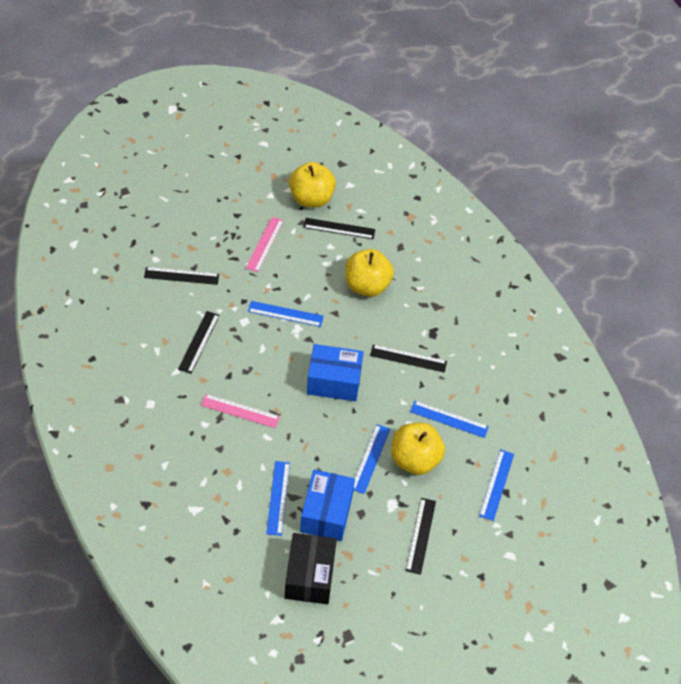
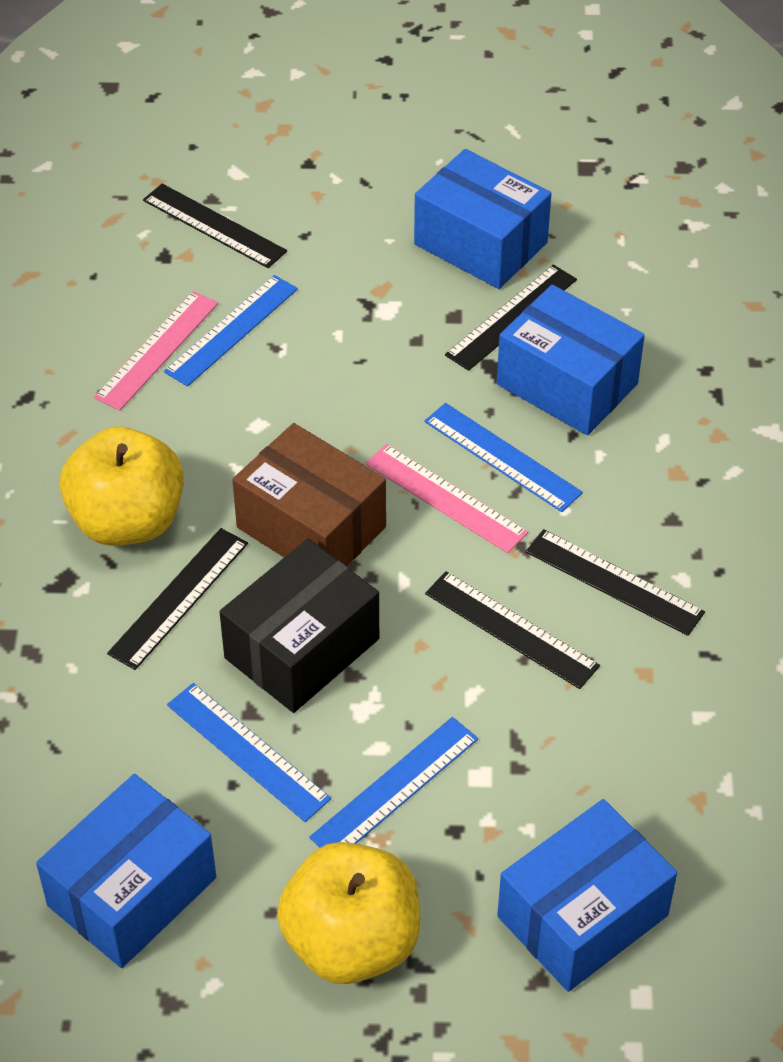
blue box: 2 -> 4
blue ruler: 5 -> 4
brown box: 0 -> 1
yellow apple: 3 -> 2

